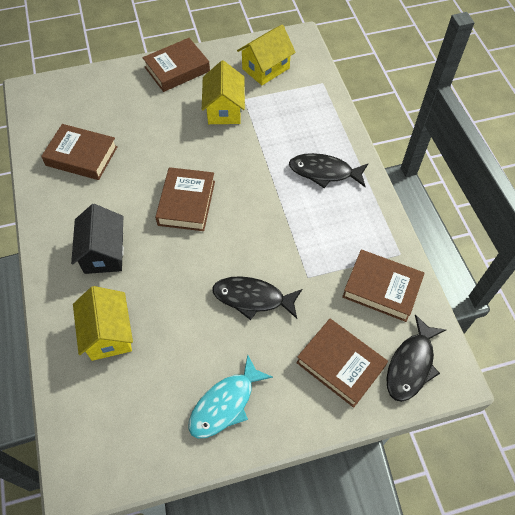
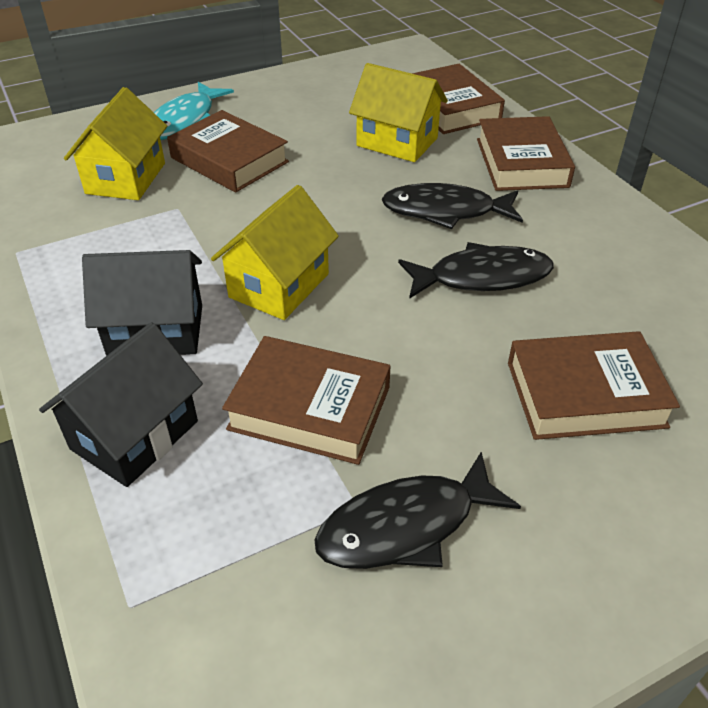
black house: 1 -> 2

